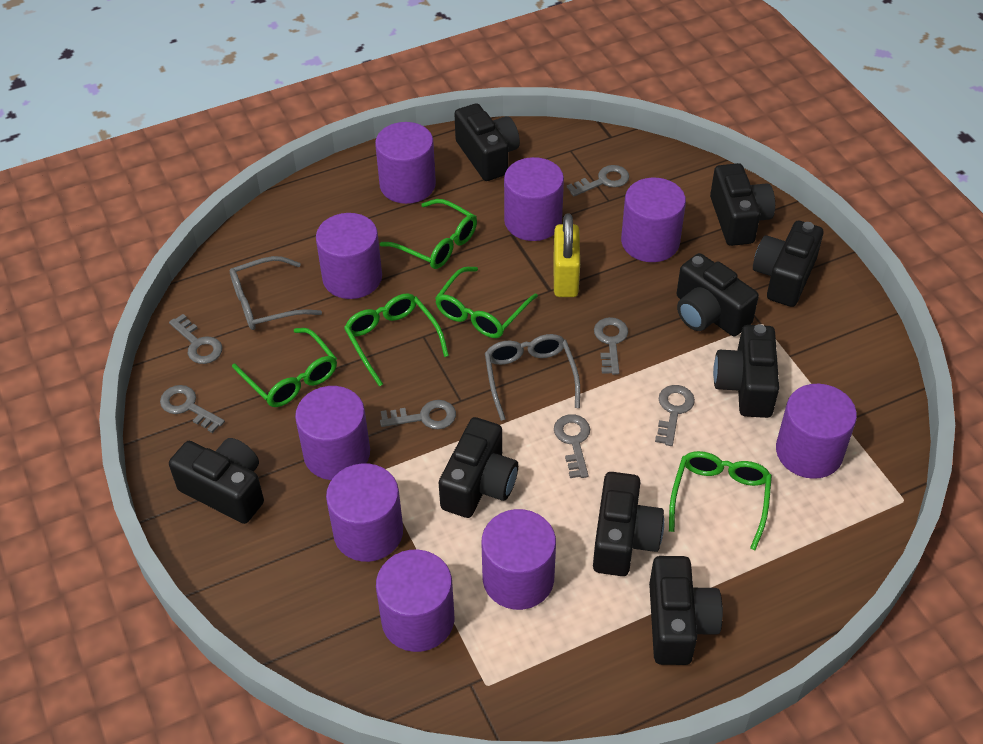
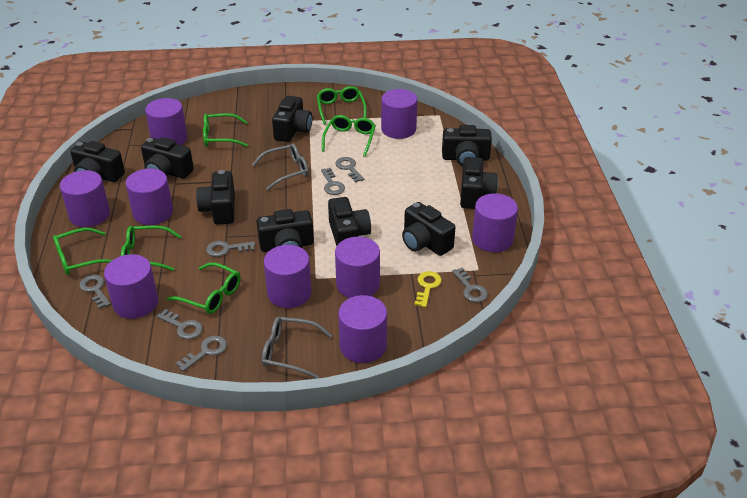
green glasses: 5 -> 6
yellow key: 0 -> 1
yellow padlock: 1 -> 0

